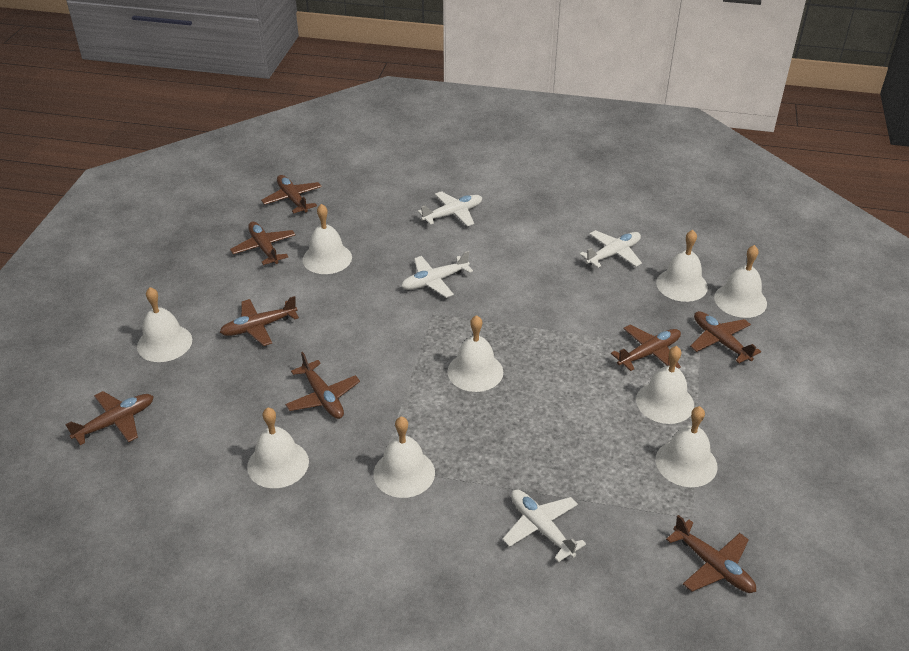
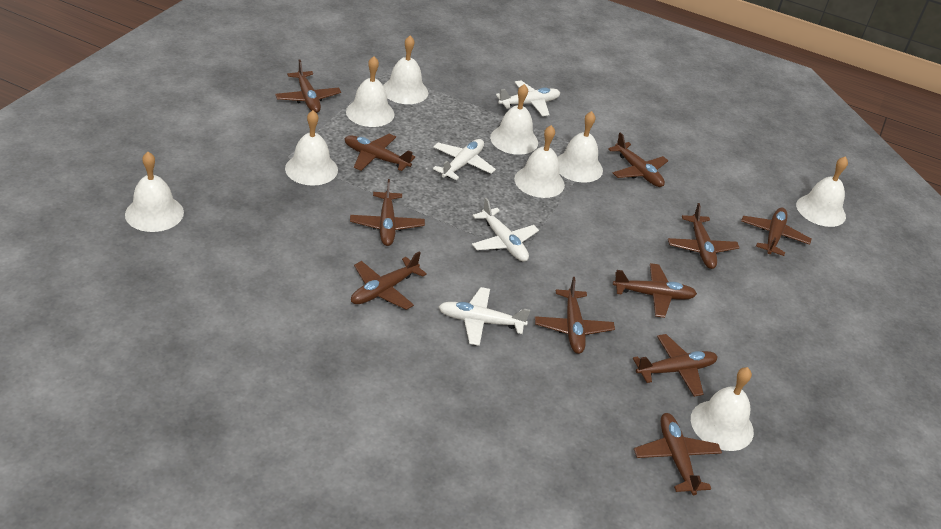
brown plane: 8 -> 11

